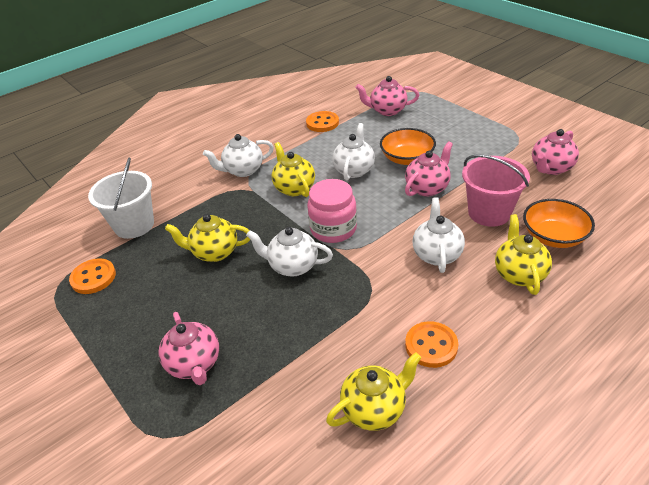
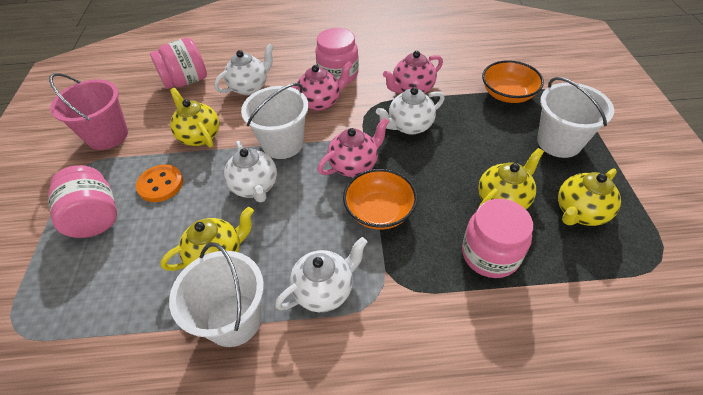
orange button: 3 -> 1
pink jar: 1 -> 4
pink teapot: 4 -> 3
white bucket: 1 -> 3

